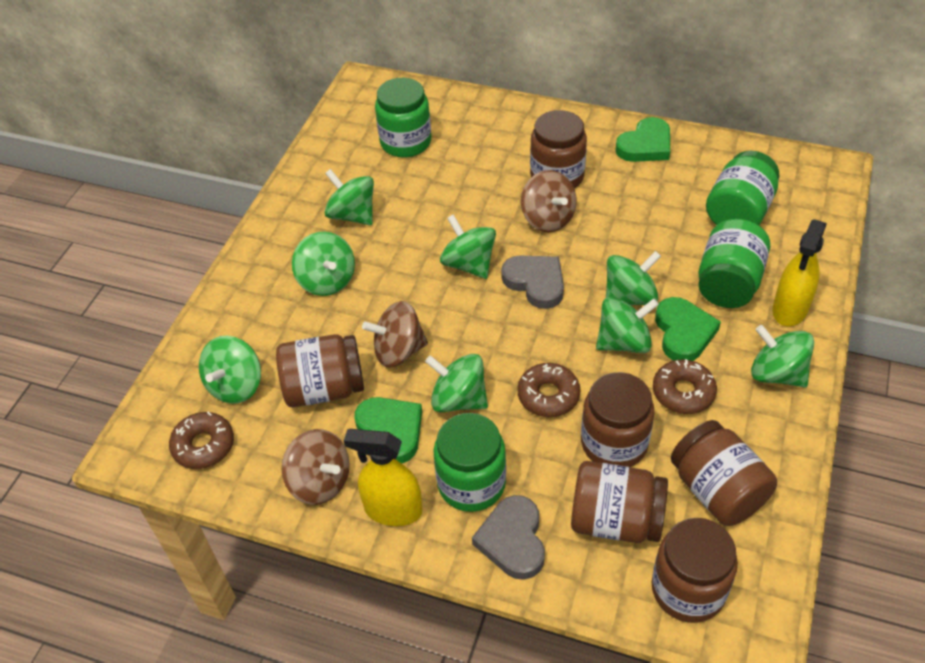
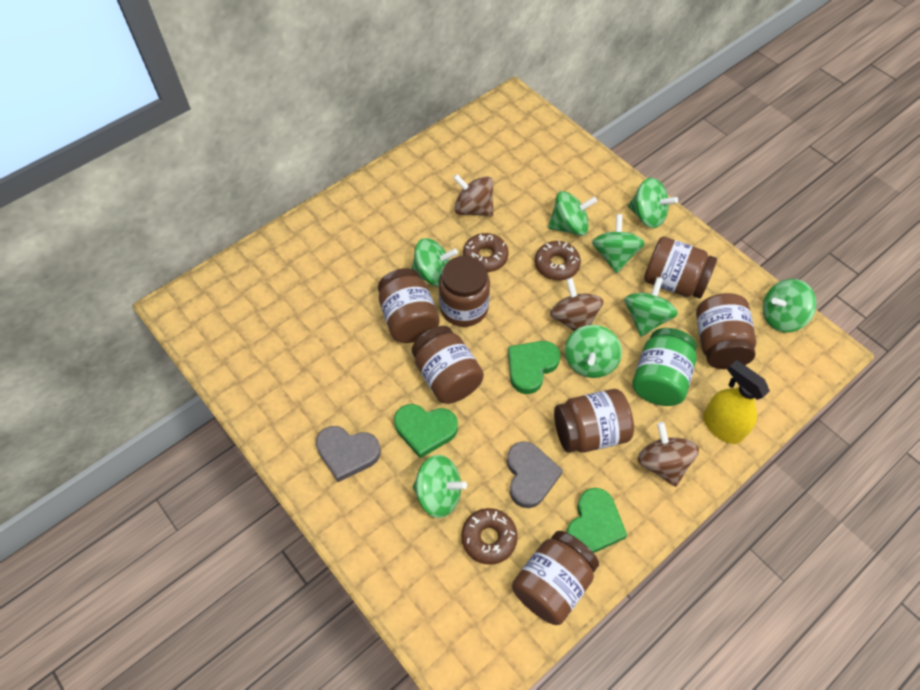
brown jar: 6 -> 7
green jar: 4 -> 1
yellow spray bottle: 2 -> 1

